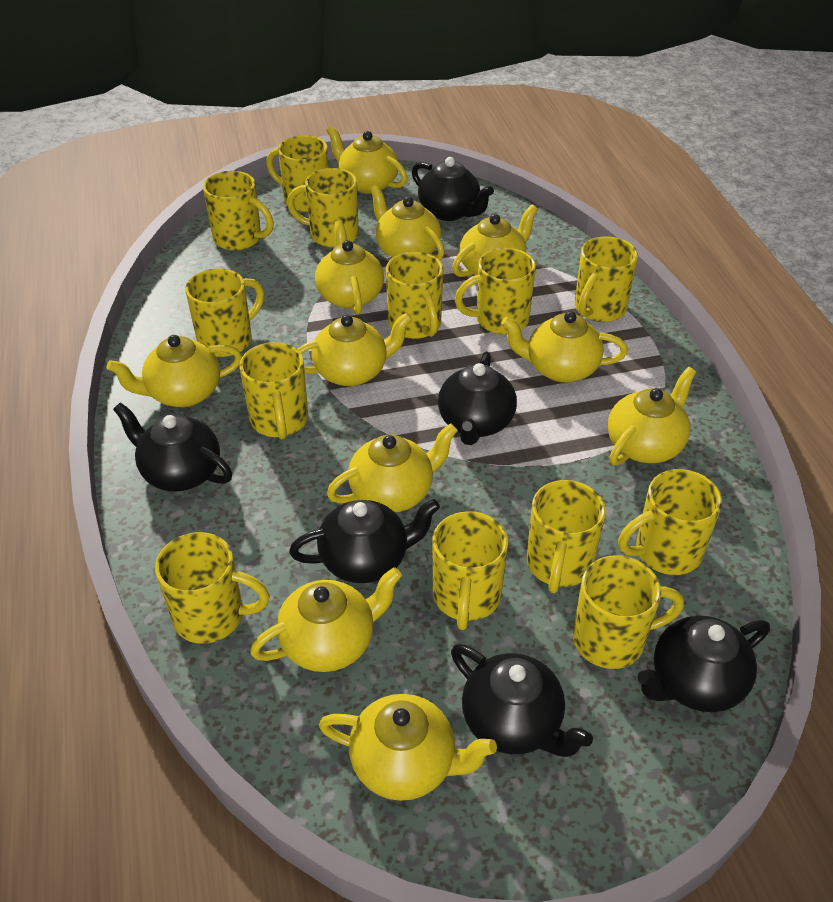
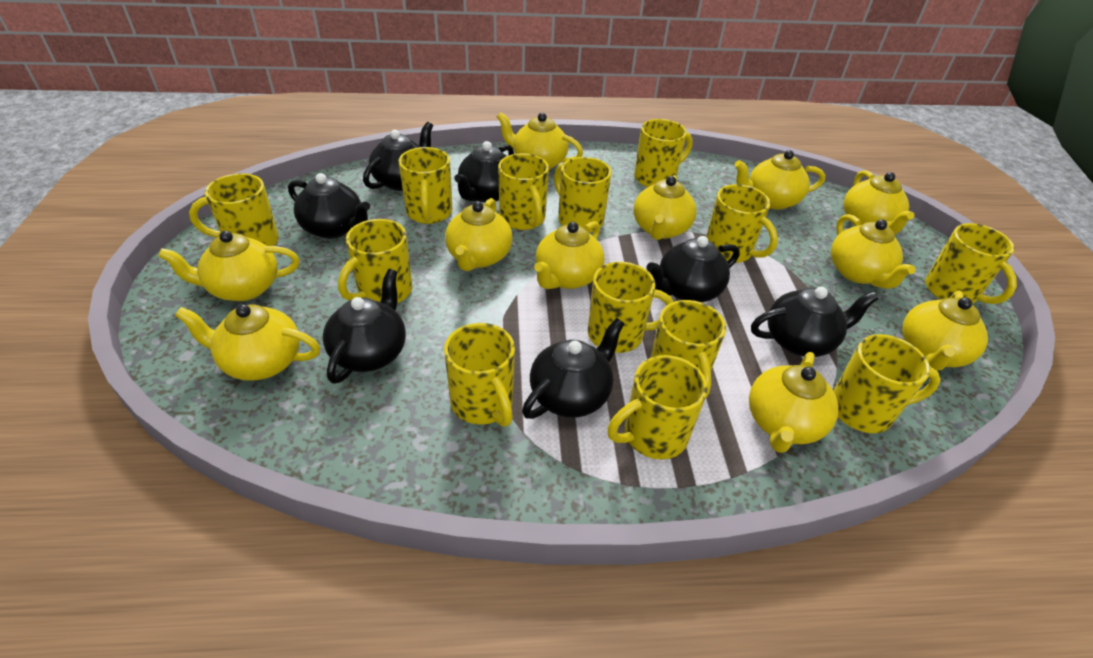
black teapot: 6 -> 7

